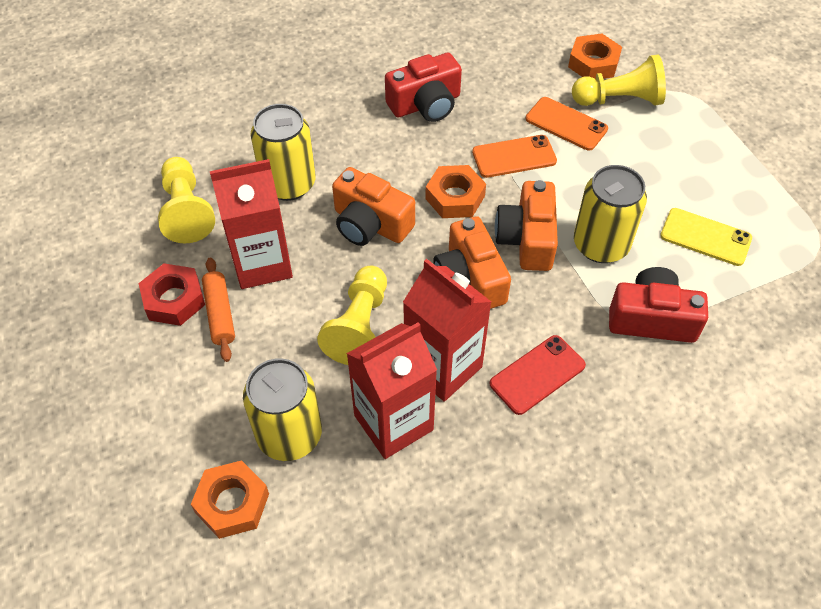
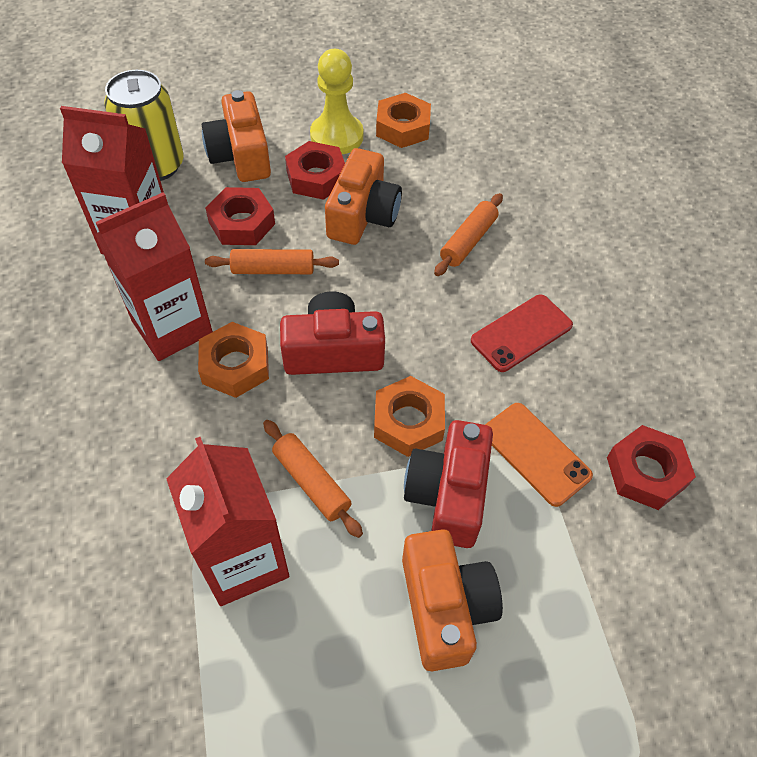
orange phone: 2 -> 1
orange rolling pin: 1 -> 3
red nut: 1 -> 3
yellow can: 3 -> 1
yellow pawn: 3 -> 1
yellow phone: 1 -> 0

